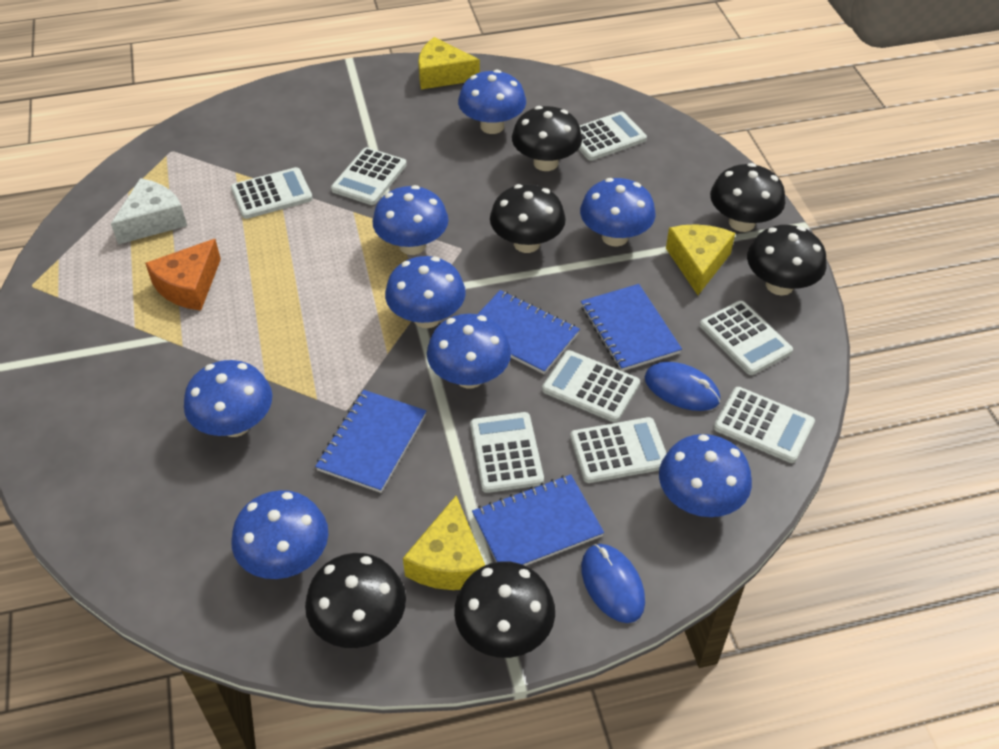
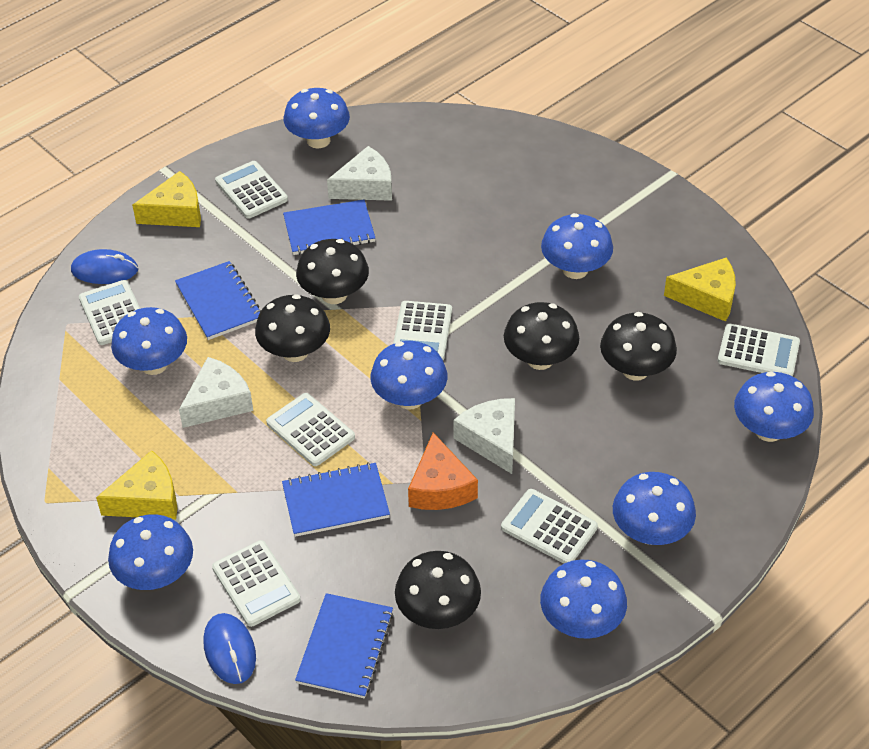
black mushroom: 6 -> 5
white calculator: 8 -> 7
white cheese: 1 -> 3

